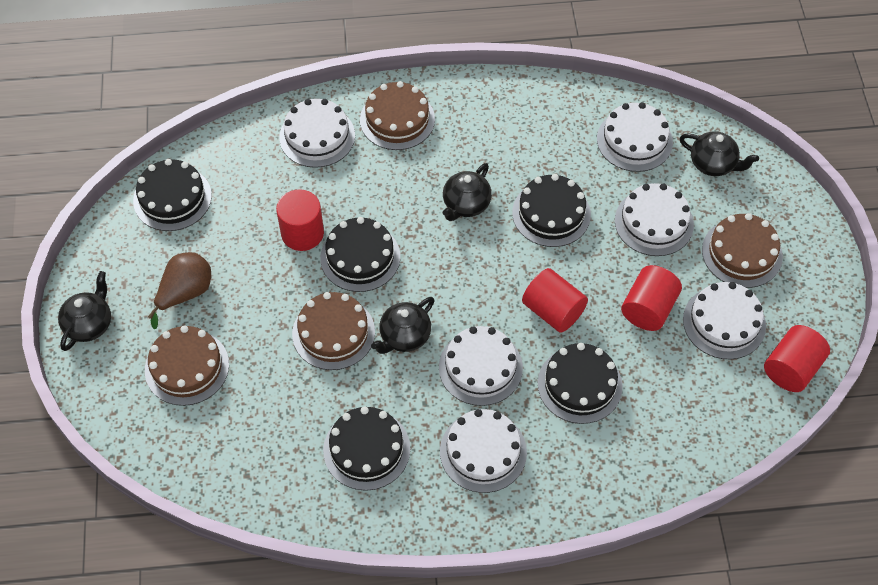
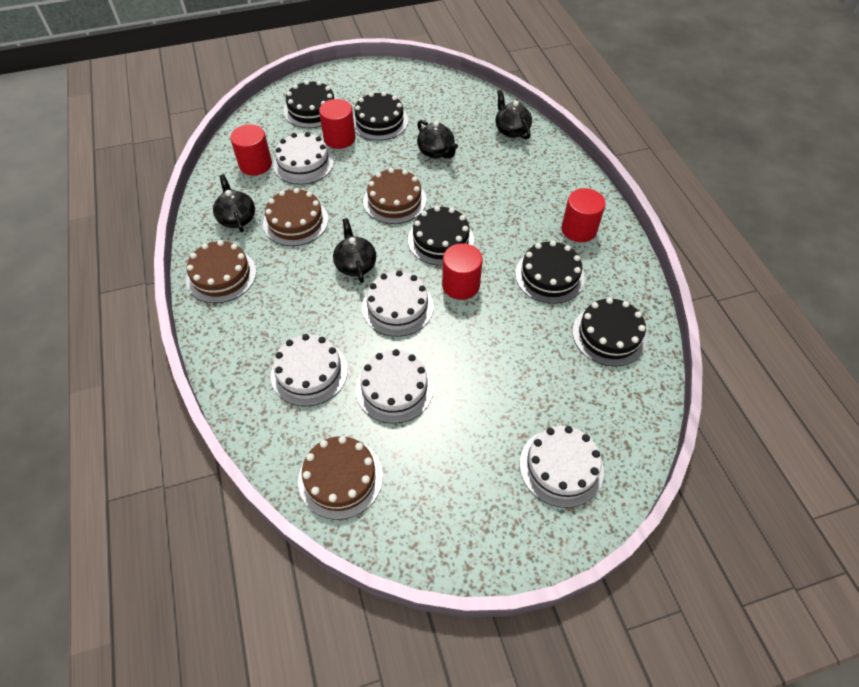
brown pear: 1 -> 0
white cake: 6 -> 5

